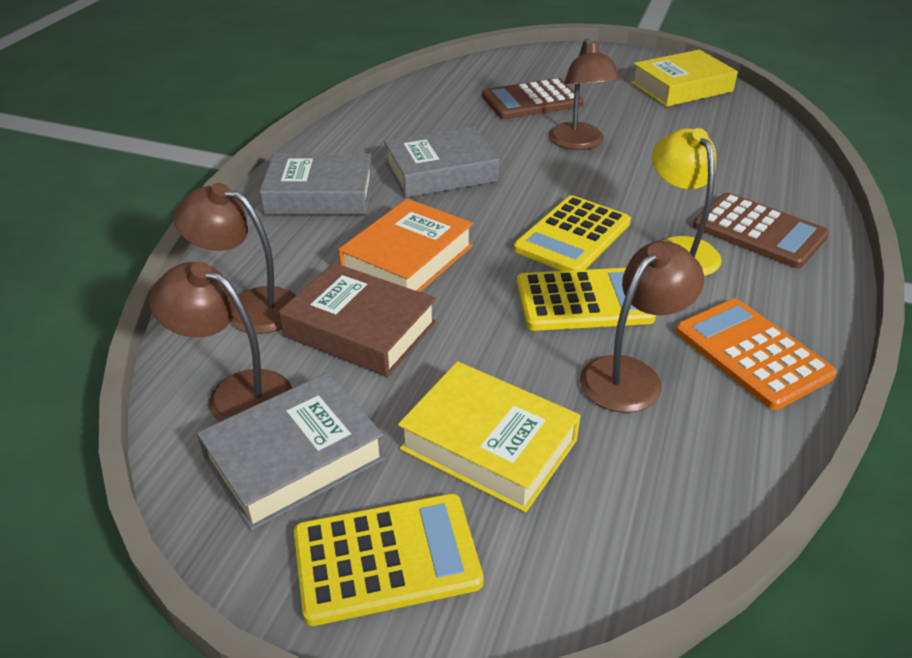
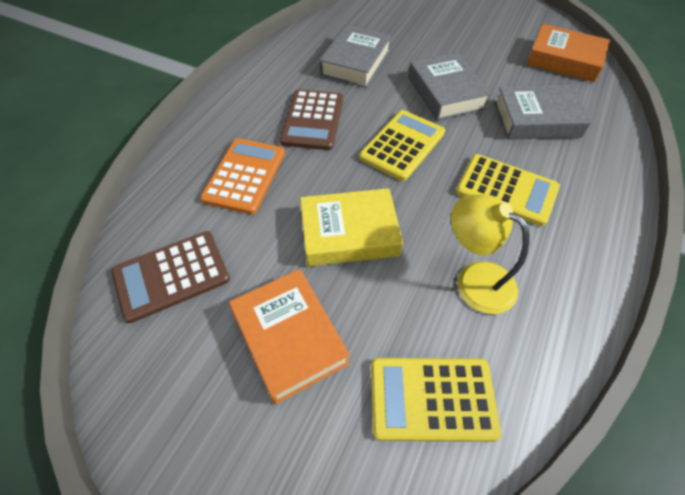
brown book: 1 -> 0
brown lamp: 4 -> 0
orange book: 1 -> 2
yellow book: 2 -> 1

